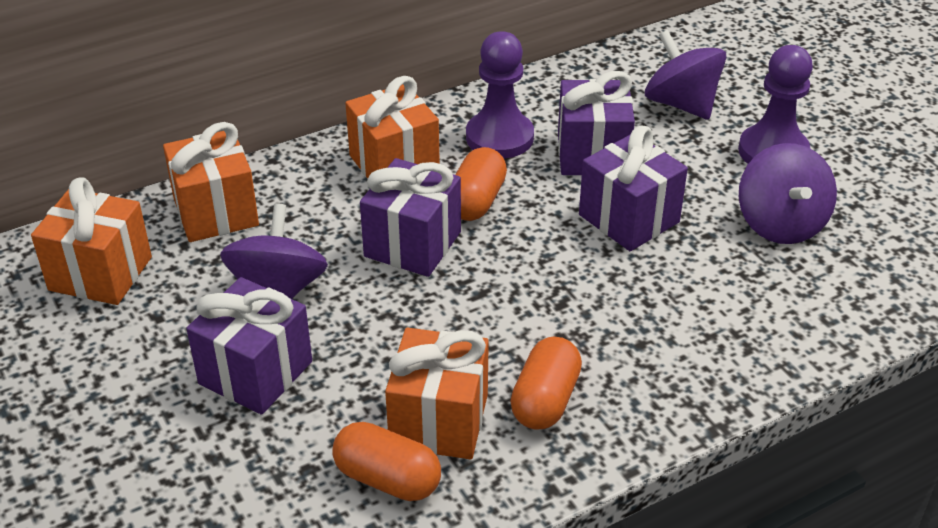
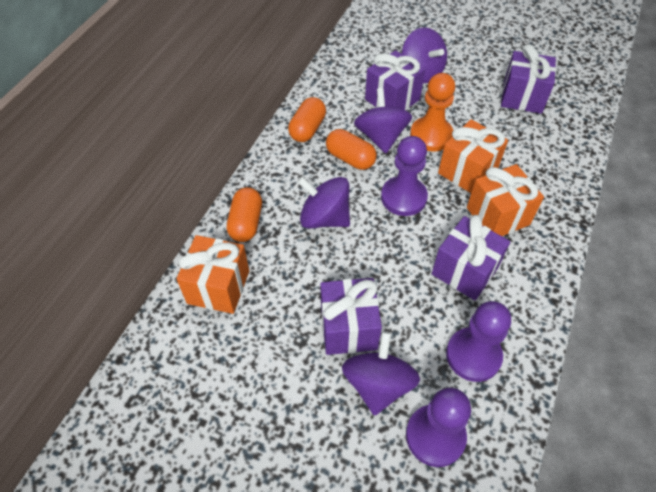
orange gift: 4 -> 3
orange pawn: 0 -> 1
purple pawn: 2 -> 3
purple spinning top: 3 -> 4

